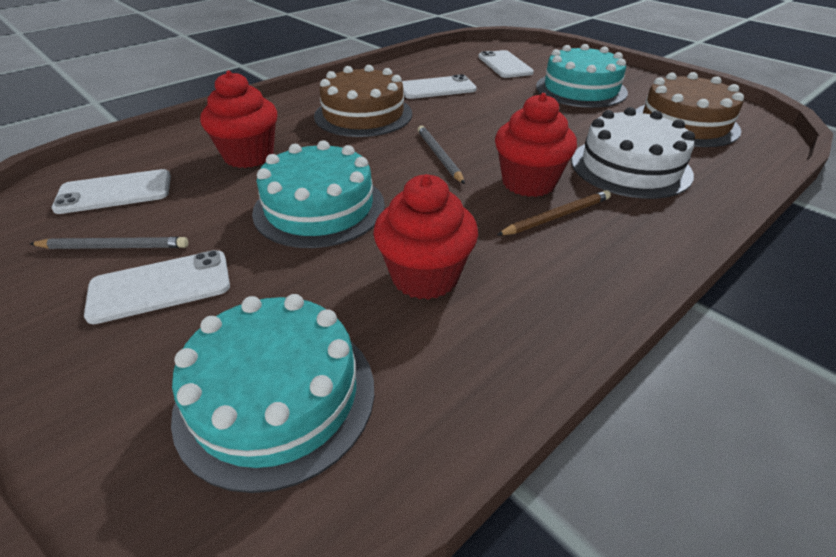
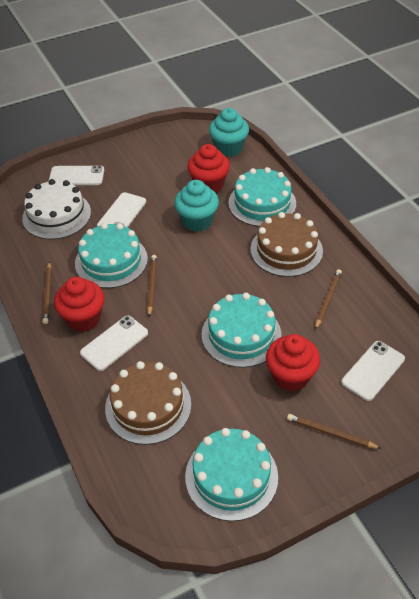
brown pencil: 1 -> 4
grey pencil: 2 -> 0
turquoise cake: 3 -> 4
turquoise cupcake: 0 -> 2

